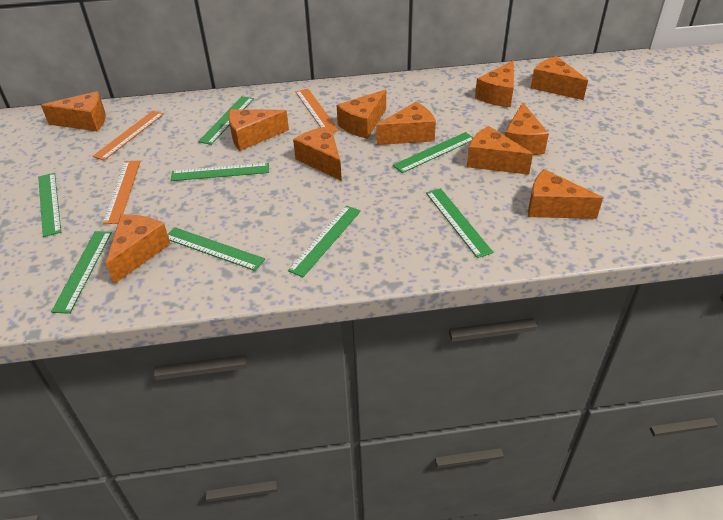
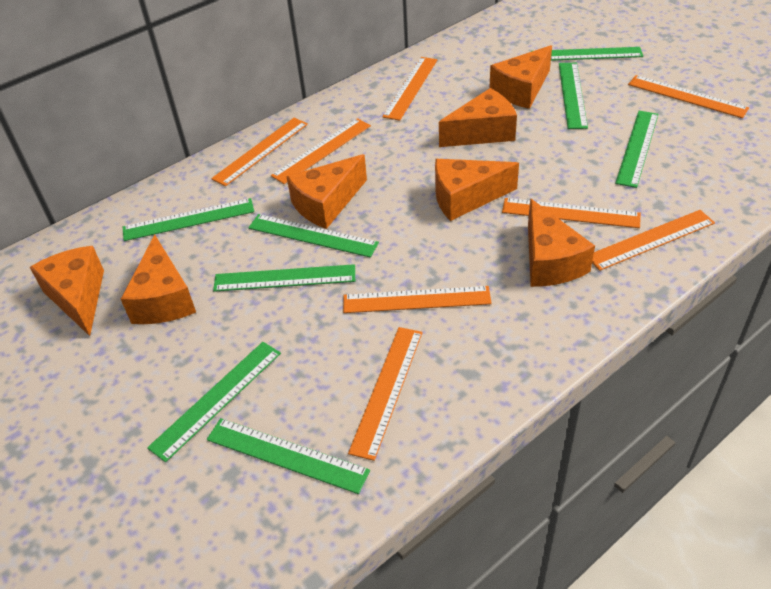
orange cheese: 11 -> 7
orange ruler: 3 -> 8

